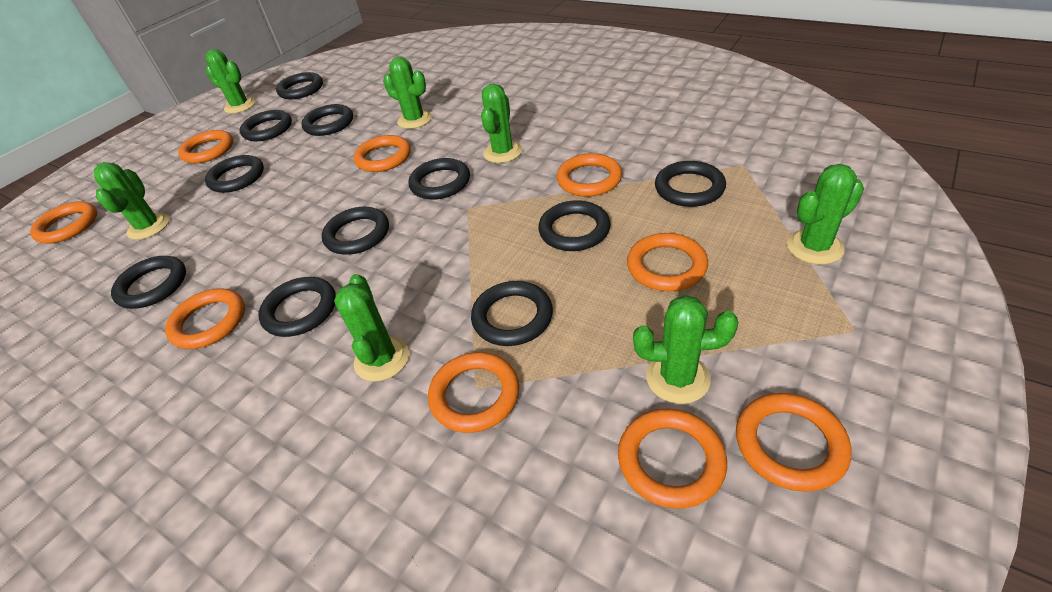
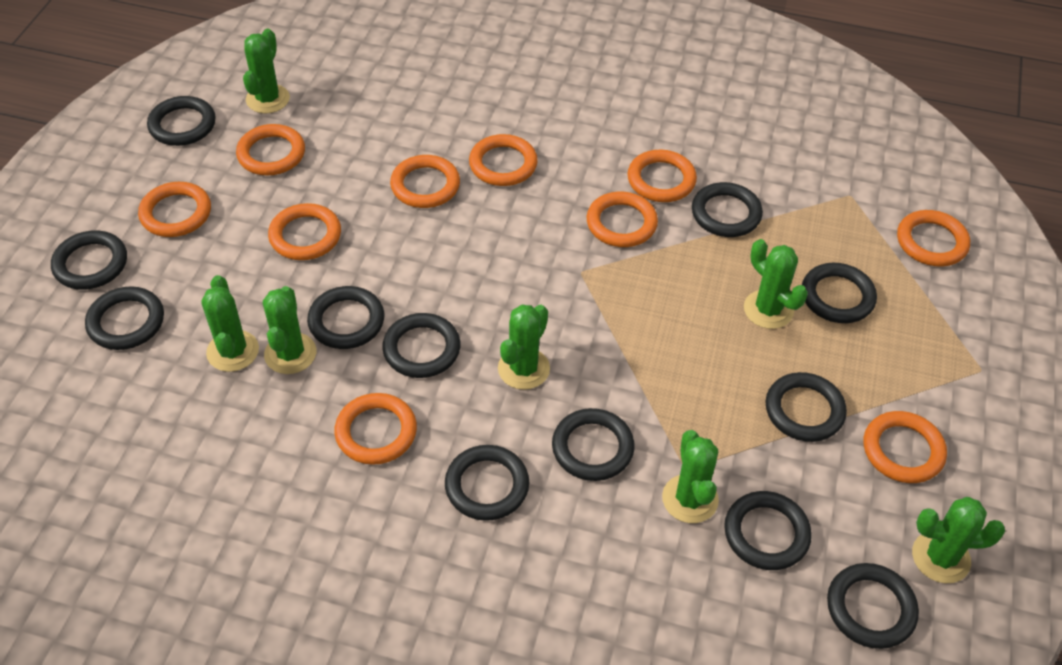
black ring: 11 -> 12
orange ring: 9 -> 10

